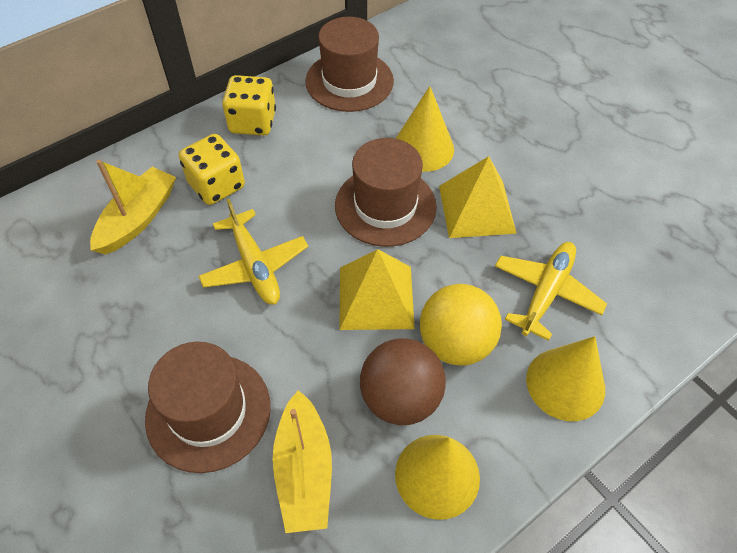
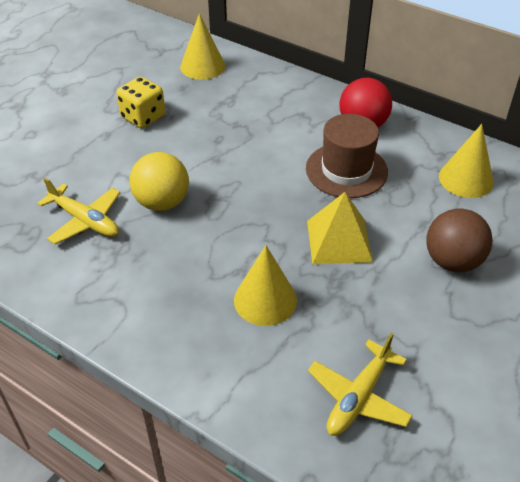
brown hat: 3 -> 1
red ball: 0 -> 1
yellow boat: 2 -> 0
yellow dice: 2 -> 1
yellow pyramid: 2 -> 1

